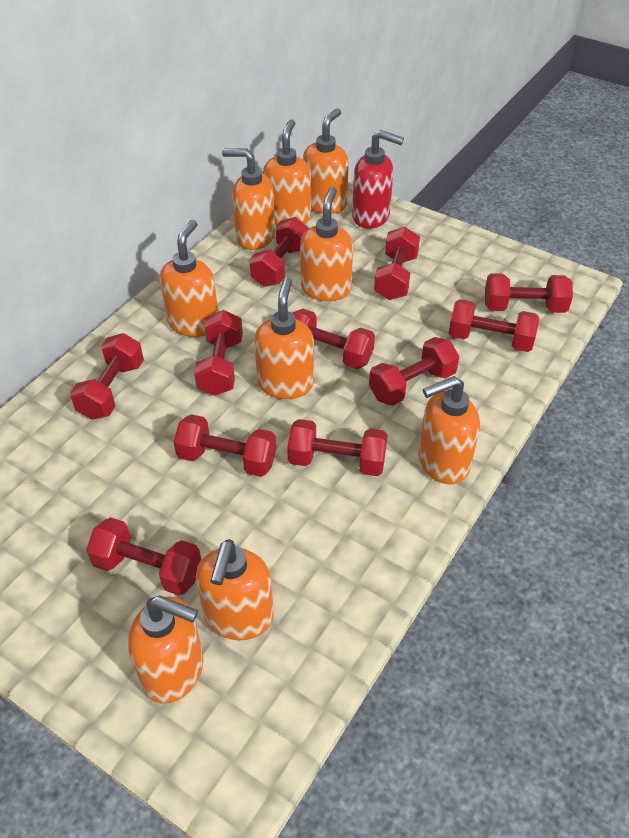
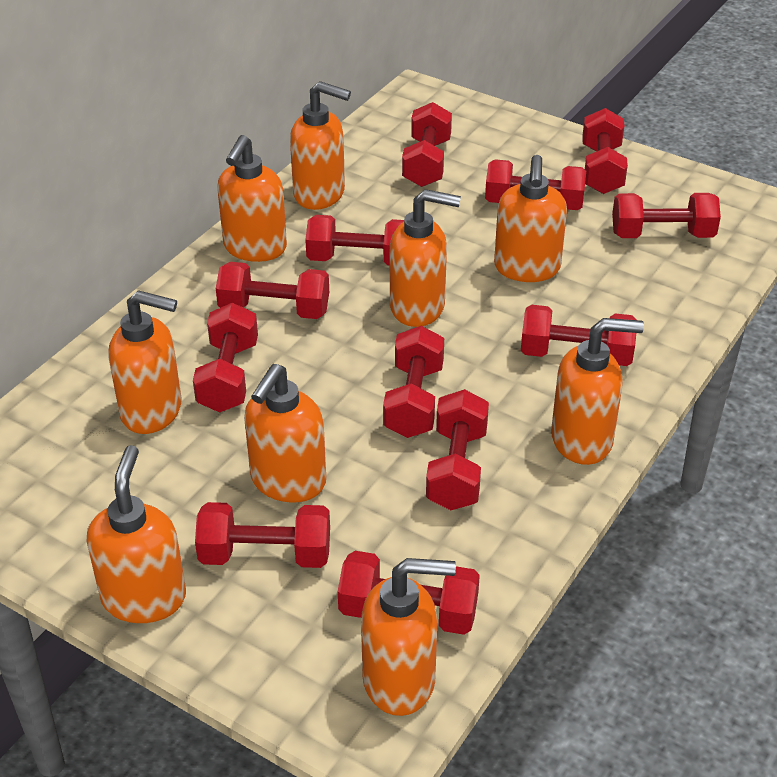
red dumbbell: 11 -> 12
red soap dispenser: 1 -> 0

